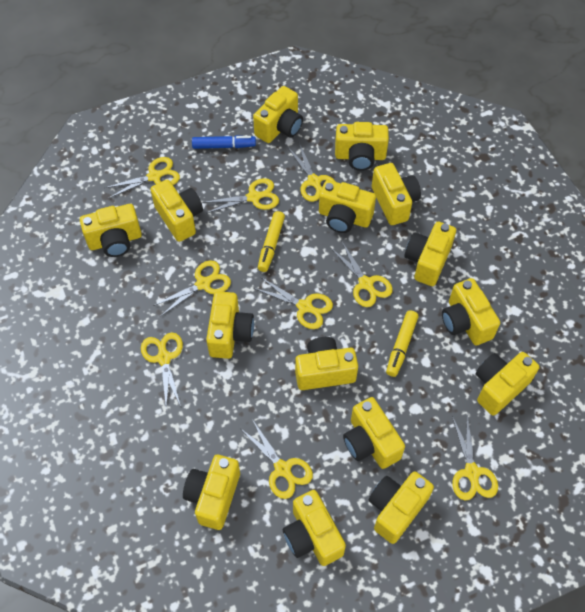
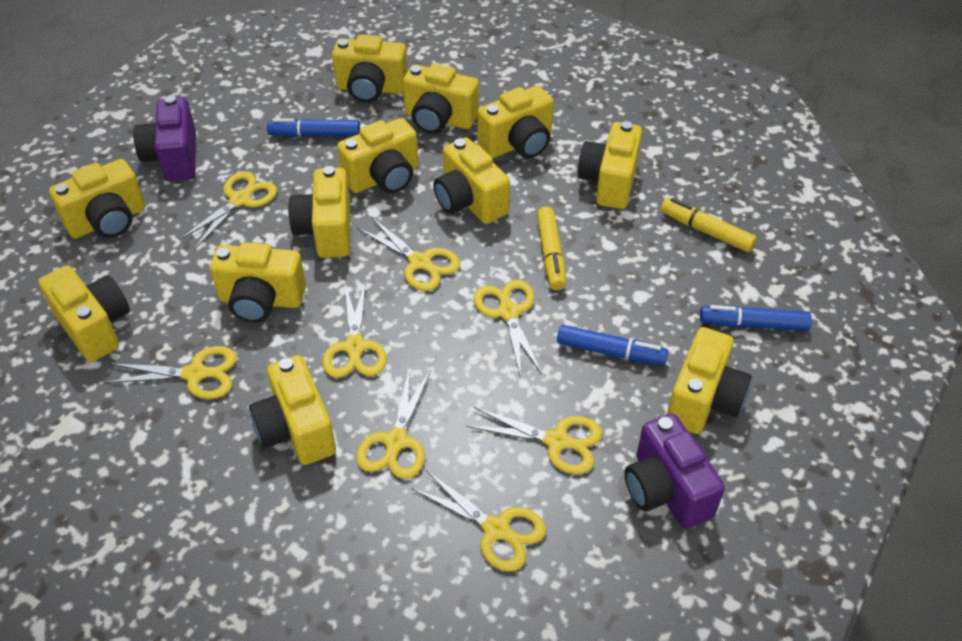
blue marker: 1 -> 3
purple camera: 0 -> 2
yellow camera: 15 -> 12
yellow scissors: 9 -> 8

